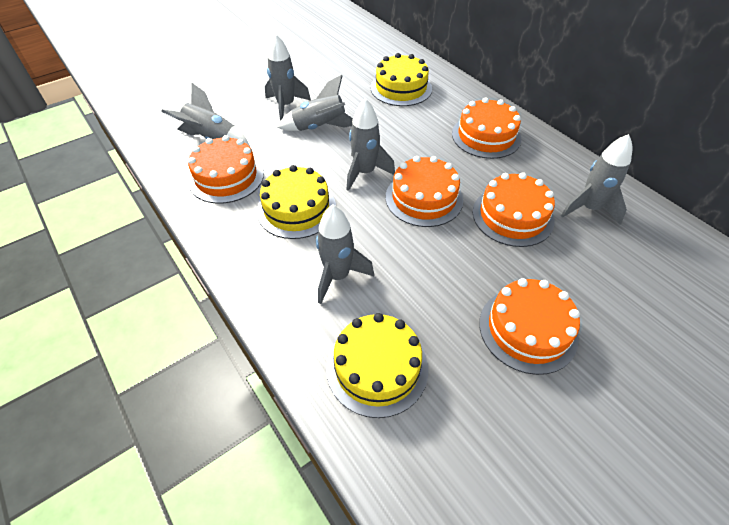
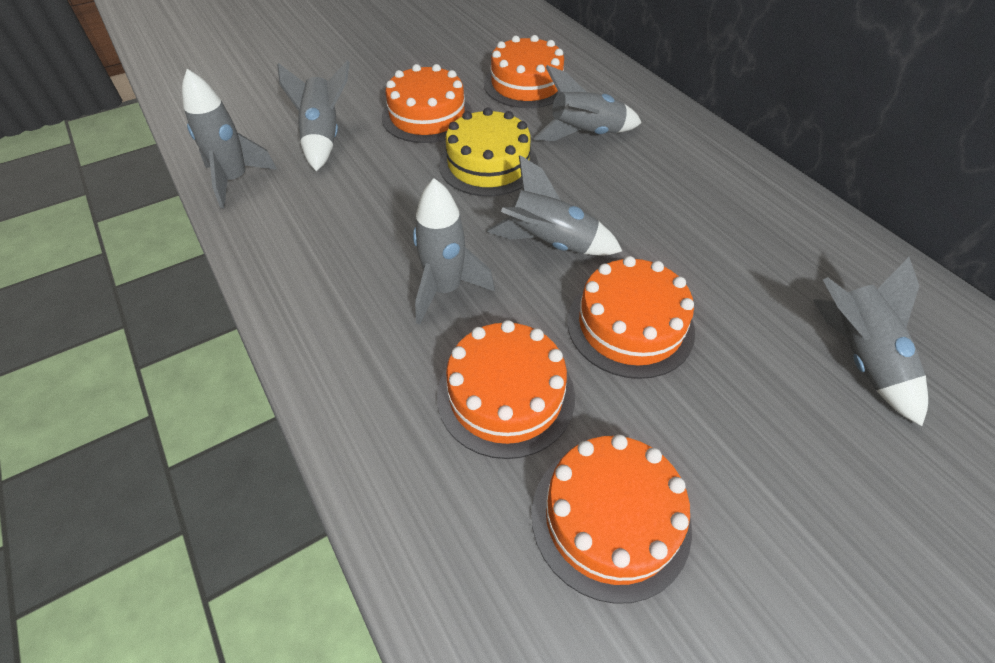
yellow cake: 3 -> 1

